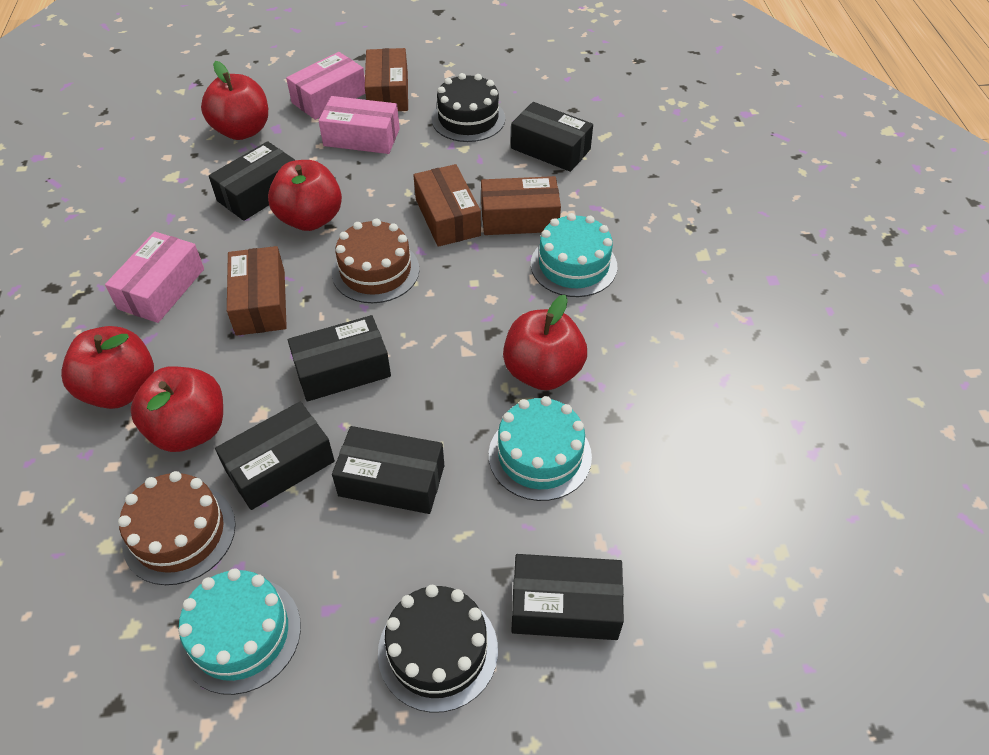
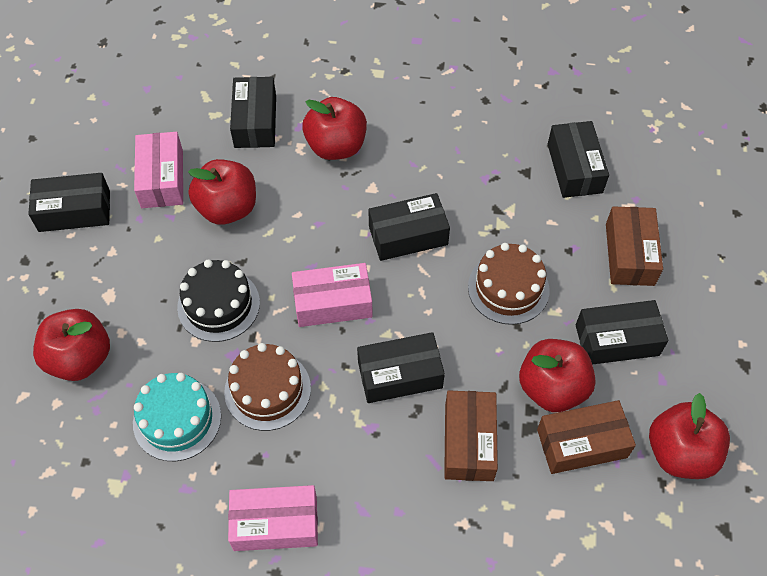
black cake: 2 -> 1
brown box: 4 -> 3
turquoise cake: 3 -> 1

